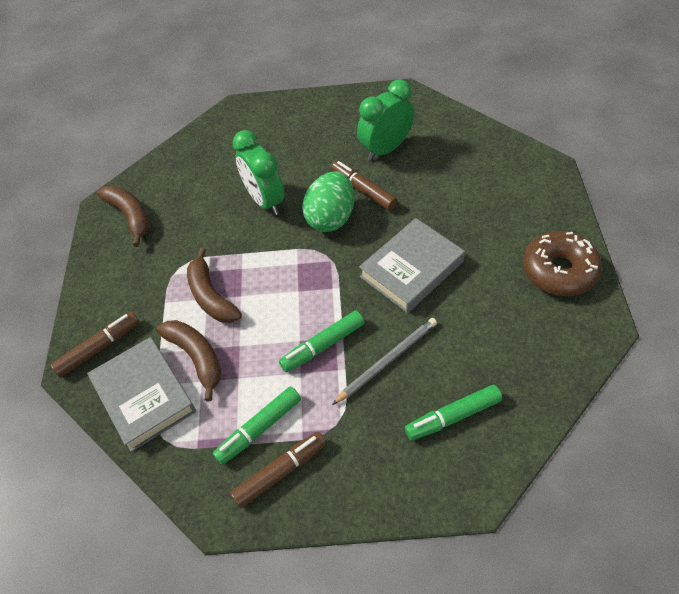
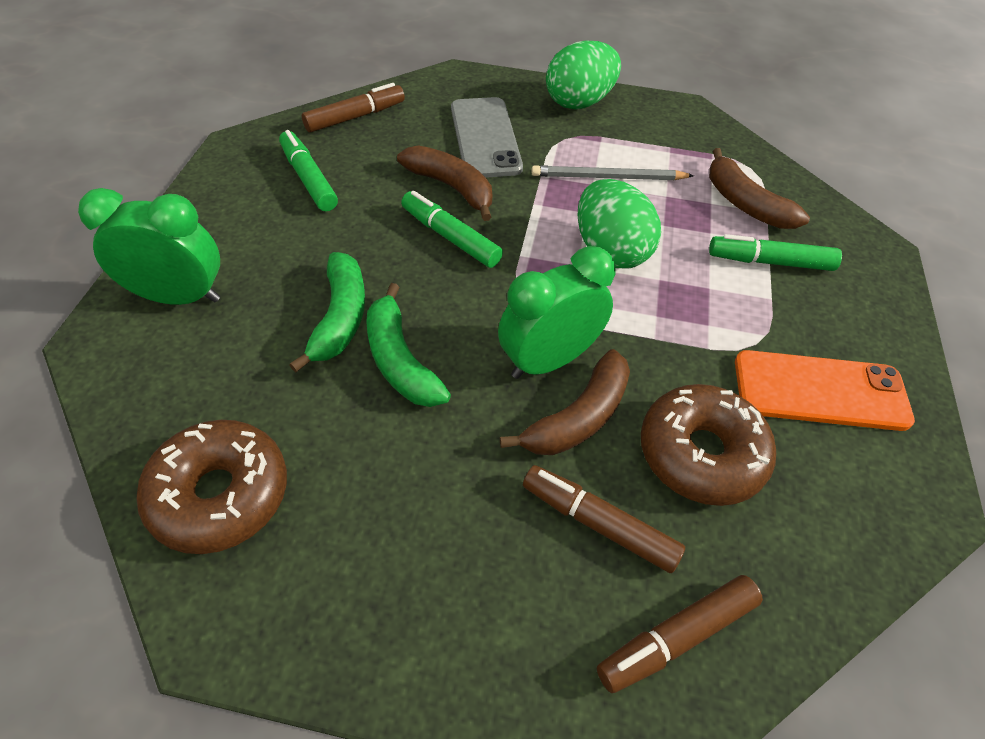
brown donut: 1 -> 2
green banana: 0 -> 2
green egg: 1 -> 2
grey book: 2 -> 0
grey phone: 0 -> 1
orange phone: 0 -> 1

